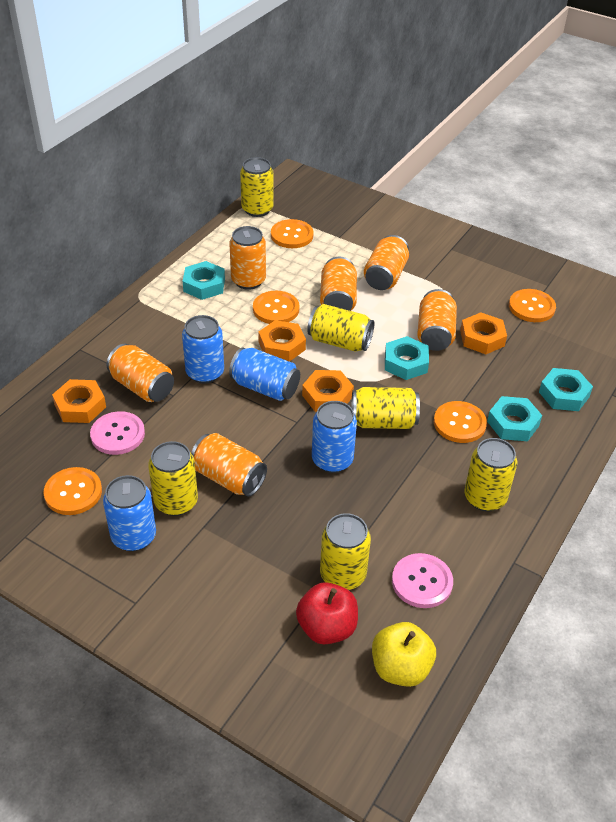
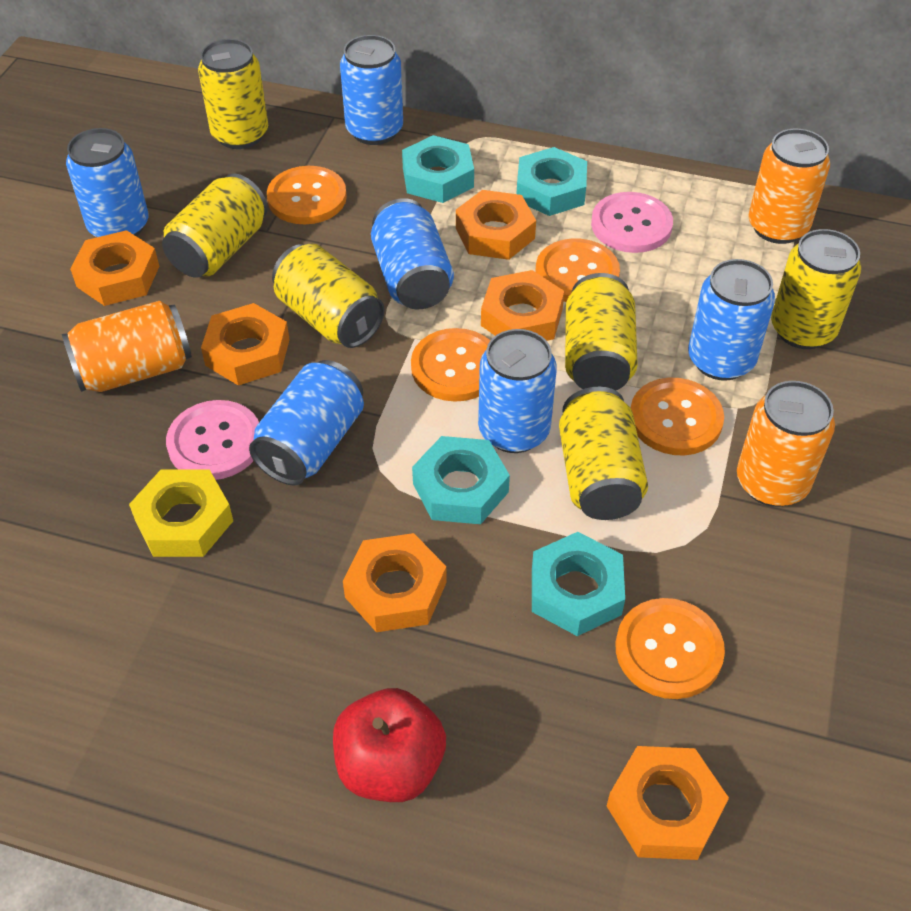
blue can: 4 -> 6
orange can: 6 -> 3
orange nut: 4 -> 6
yellow apple: 1 -> 0
yellow nut: 0 -> 1

